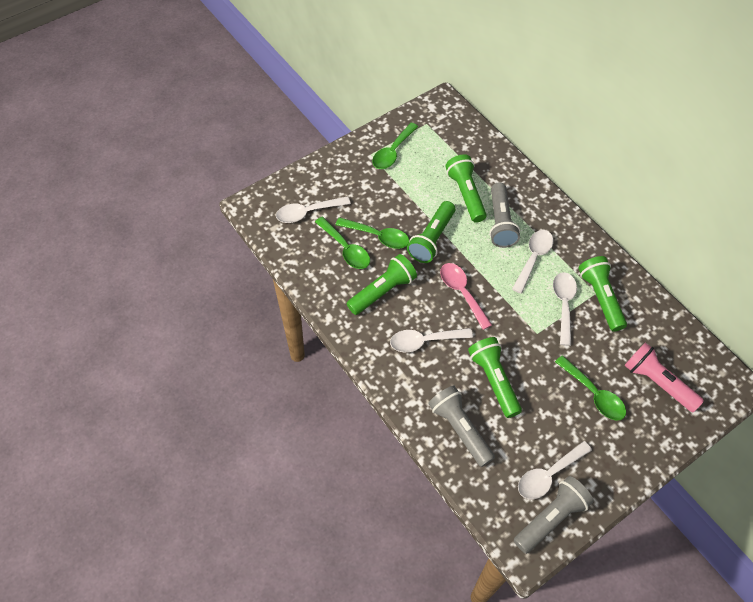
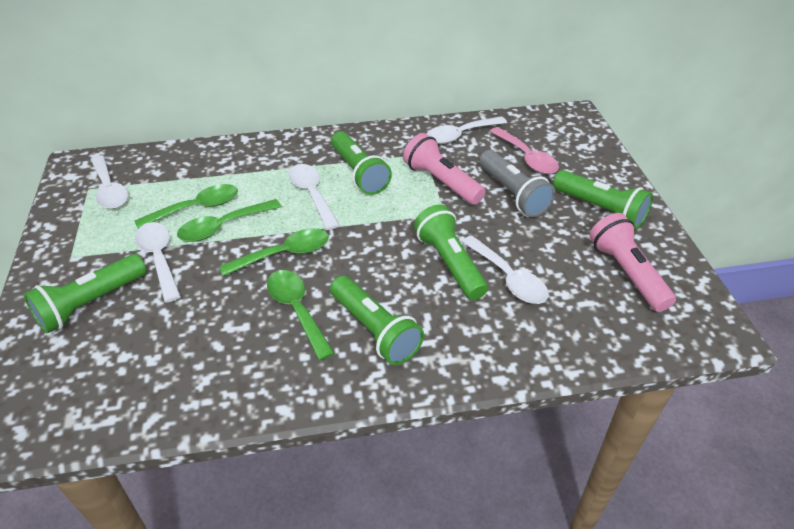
grey flashlight: 3 -> 1
pink flashlight: 1 -> 2

